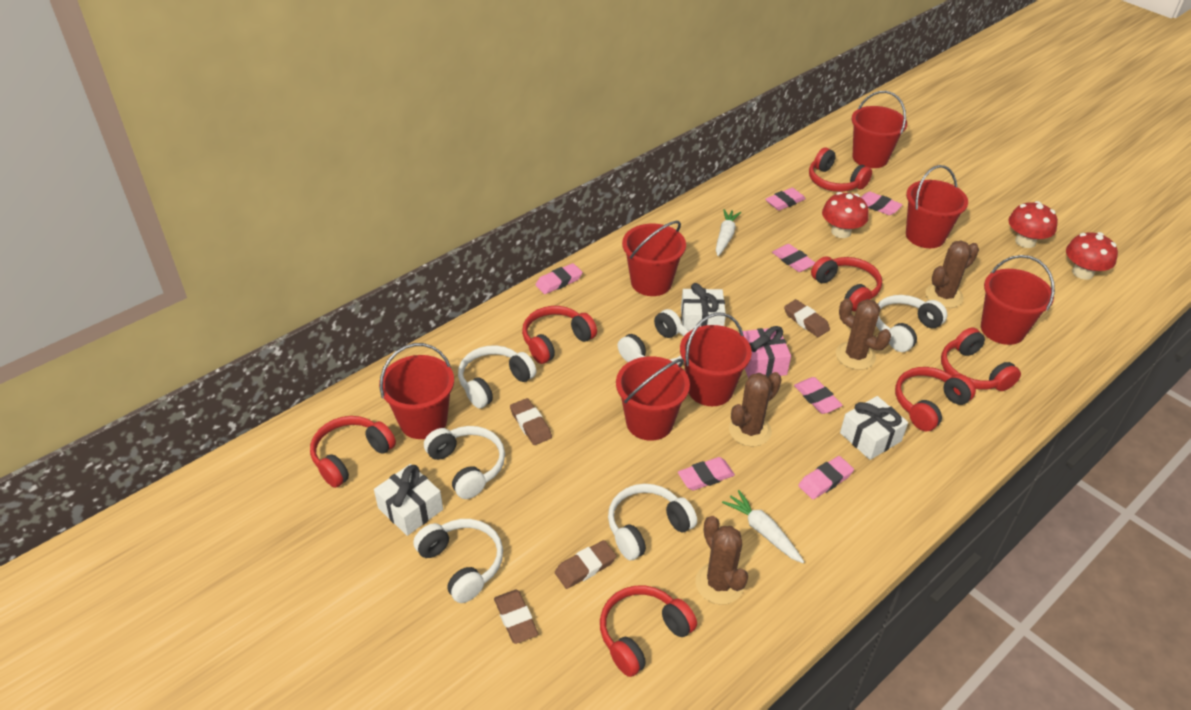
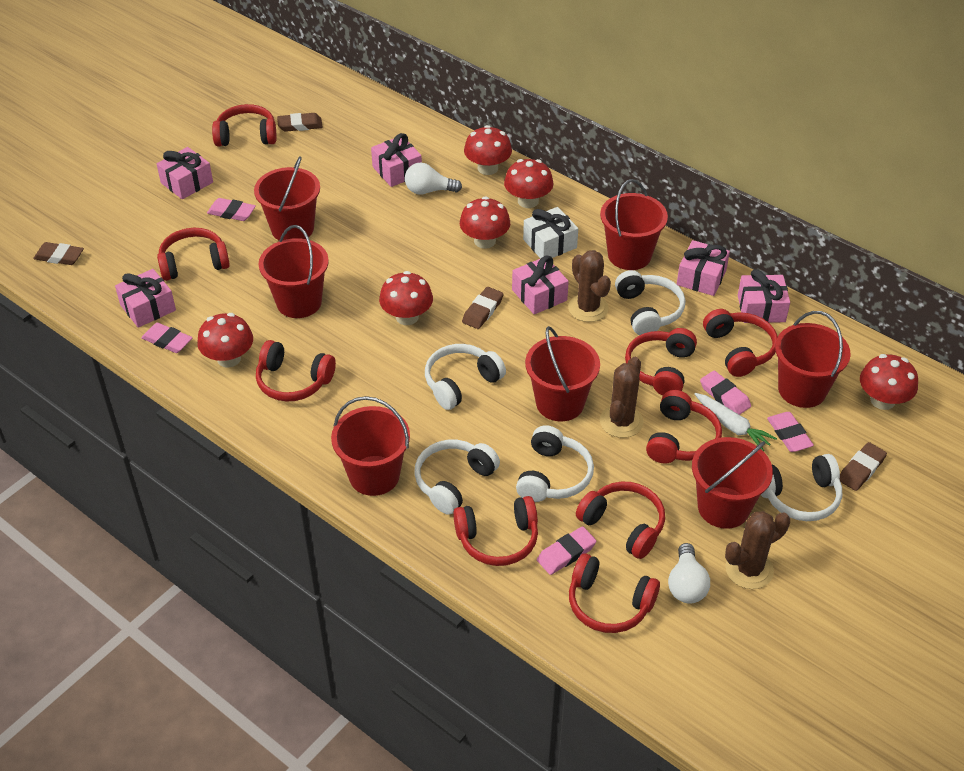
brown cactus: 4 -> 3
pink eraser: 7 -> 5
pink gift: 1 -> 6
red headphones: 7 -> 9
red mushroom: 3 -> 6
white carrot: 2 -> 1
white gift: 3 -> 1
white headphones: 6 -> 5
white light bulb: 0 -> 2

